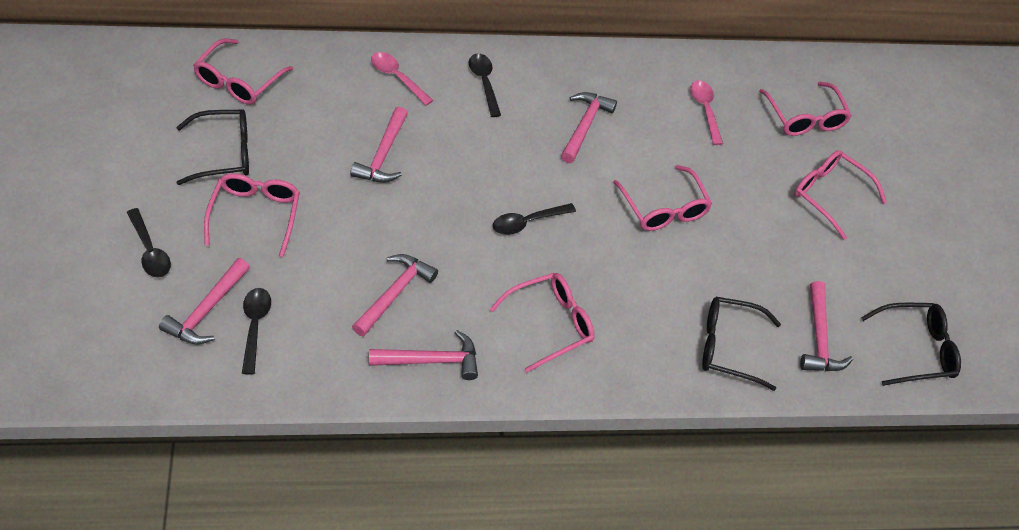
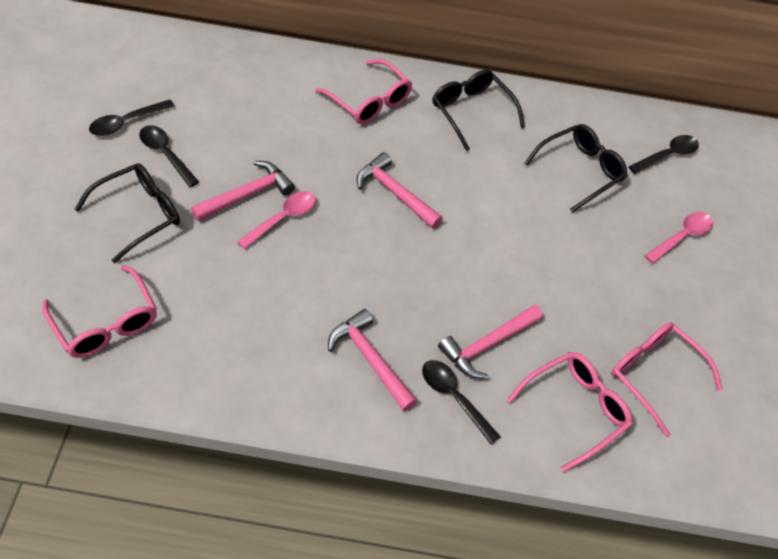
pink glasses: 6 -> 4
pink hammer: 6 -> 4

